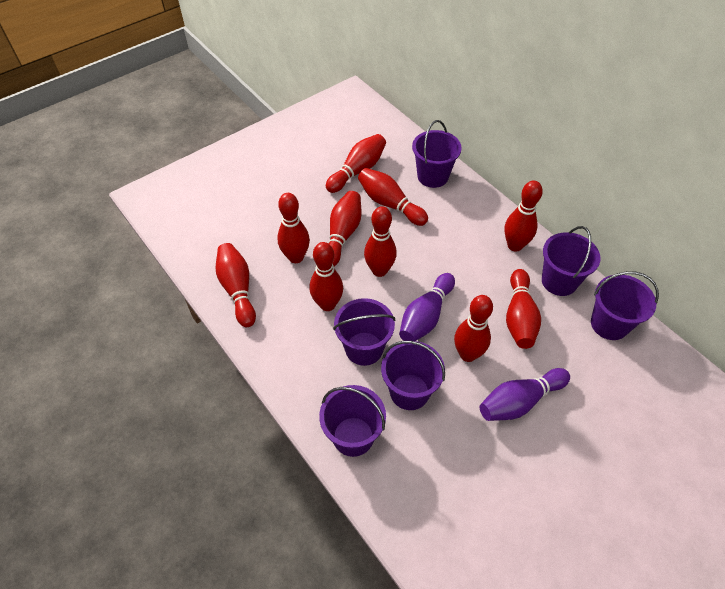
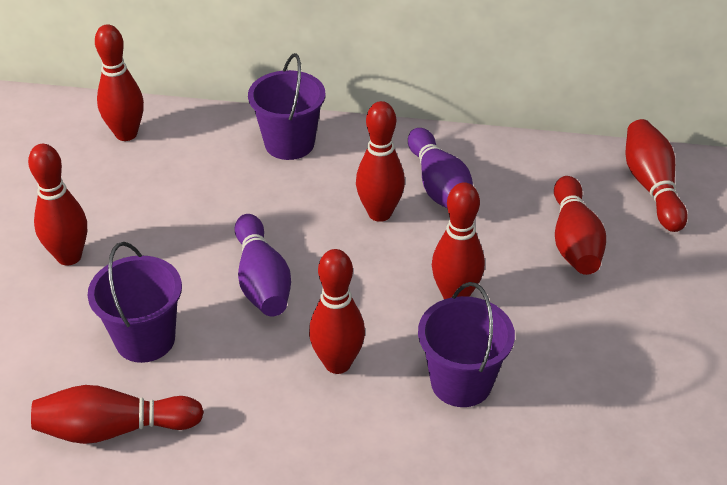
purple bucket: 6 -> 3
red bowling pin: 10 -> 8

